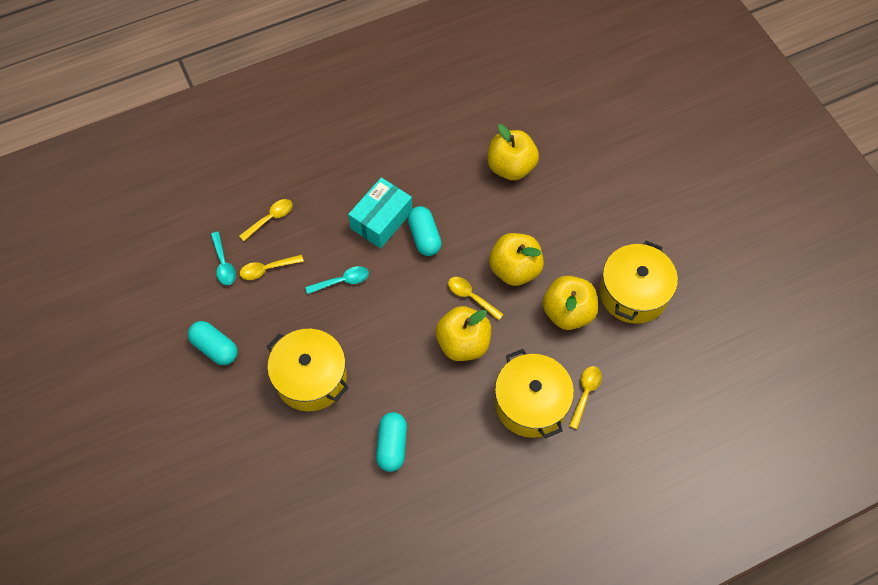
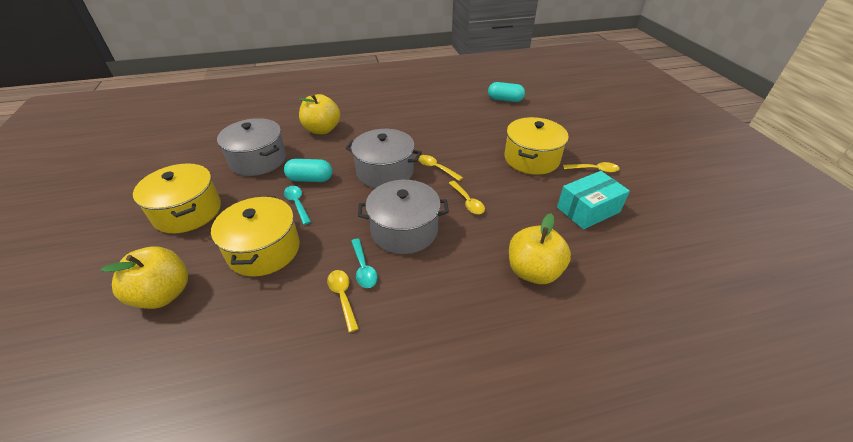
grey pot: 0 -> 3
turquoise capsule: 3 -> 2
yellow apple: 4 -> 3

